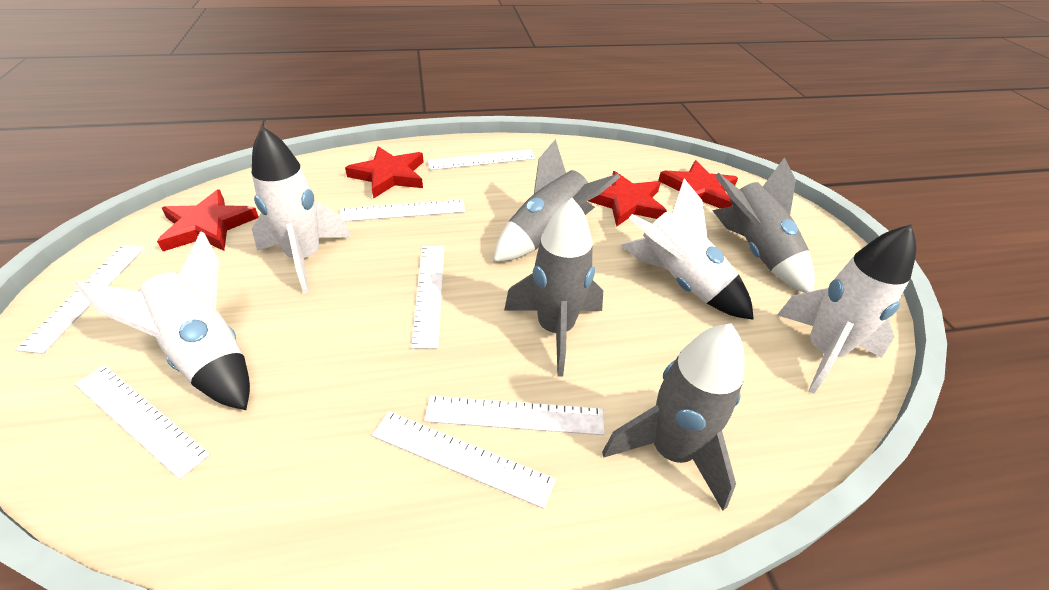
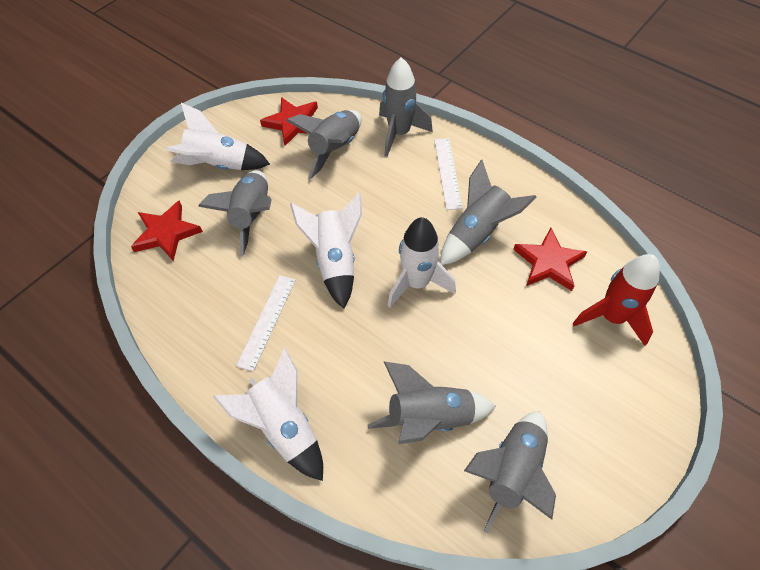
grey rocket: 4 -> 6
red rocket: 0 -> 1
red star: 4 -> 3
white ruler: 7 -> 2

